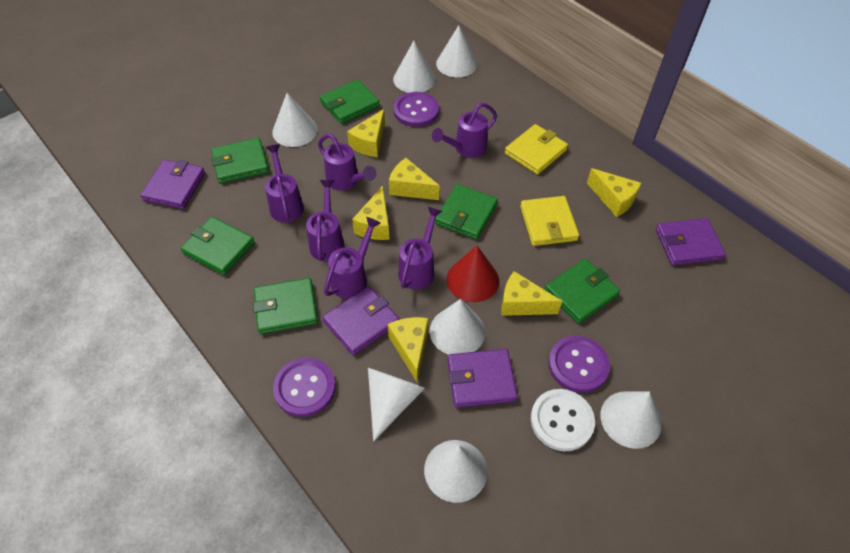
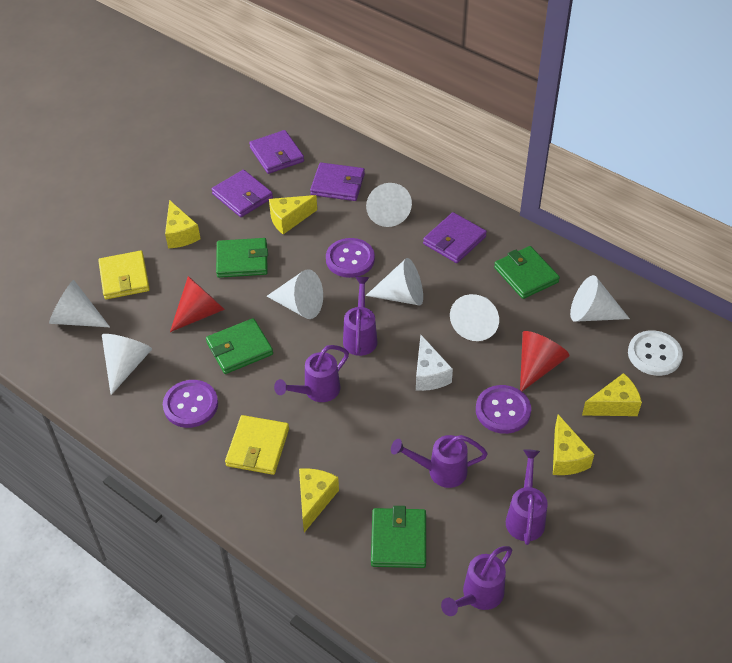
green wallet: 6 -> 4
purple watering can: 6 -> 5
red cone: 1 -> 2
white cheese: 0 -> 1
yellow cheese: 6 -> 5

